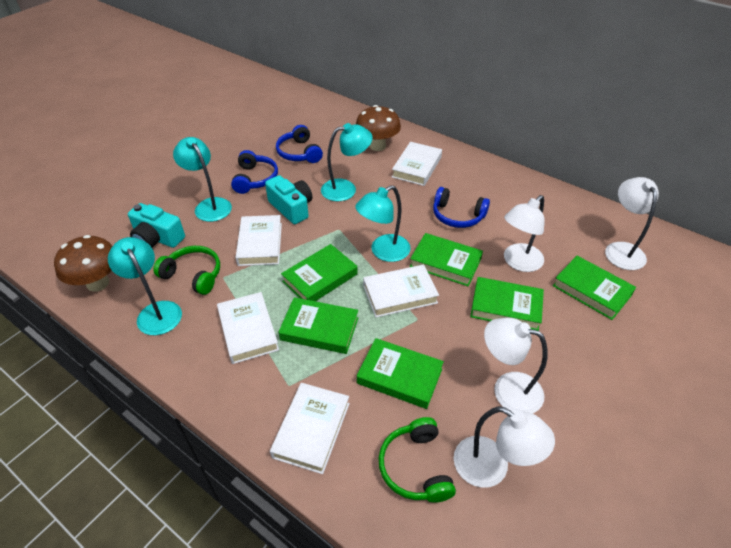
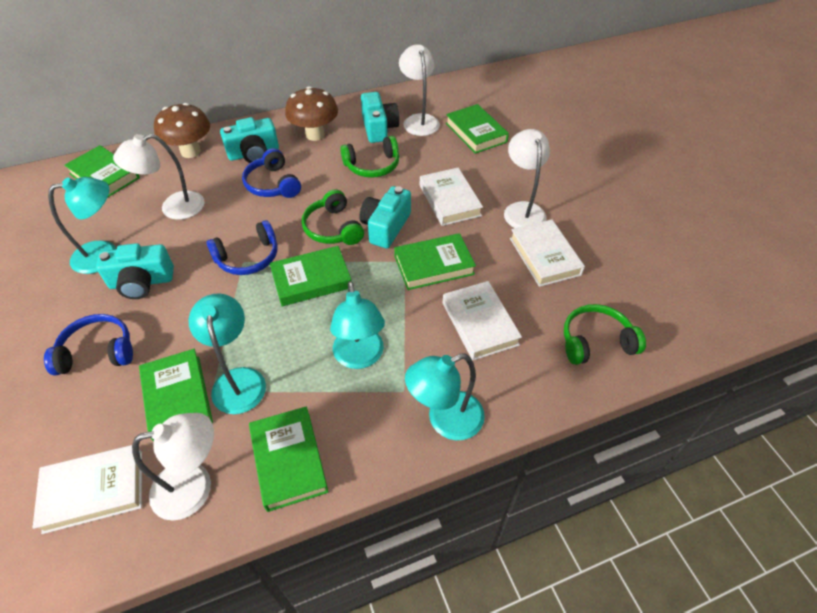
green headphones: 2 -> 3
turquoise camera: 2 -> 4
white book: 5 -> 4

